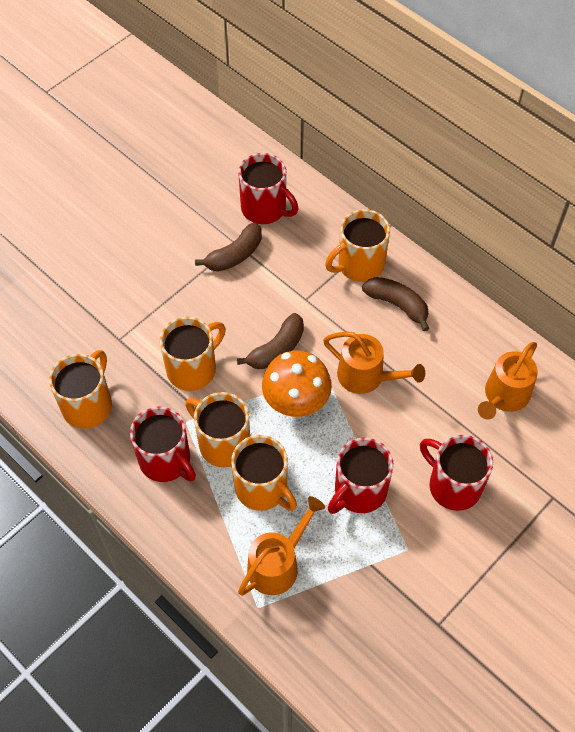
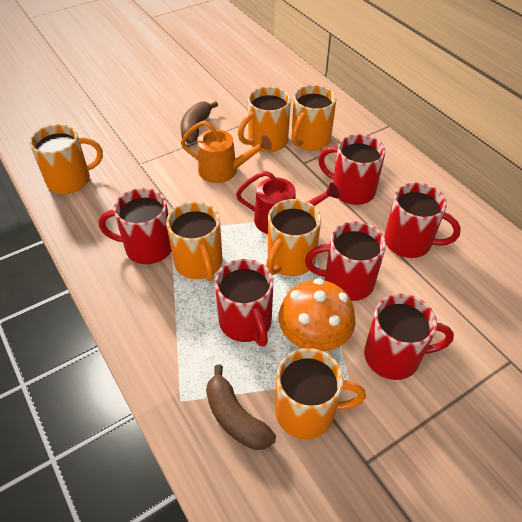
brown banana: 3 -> 2
orange mug: 5 -> 6
orange watering can: 3 -> 1
red mug: 4 -> 6
red watering can: 0 -> 1

